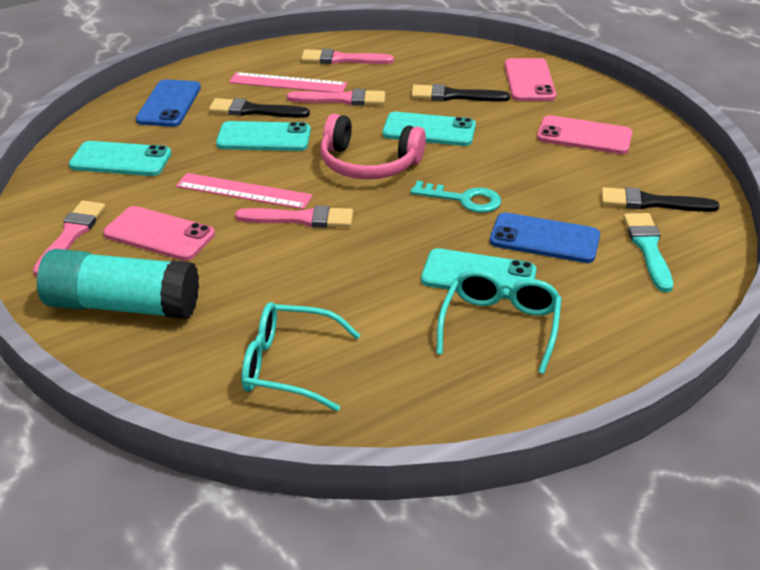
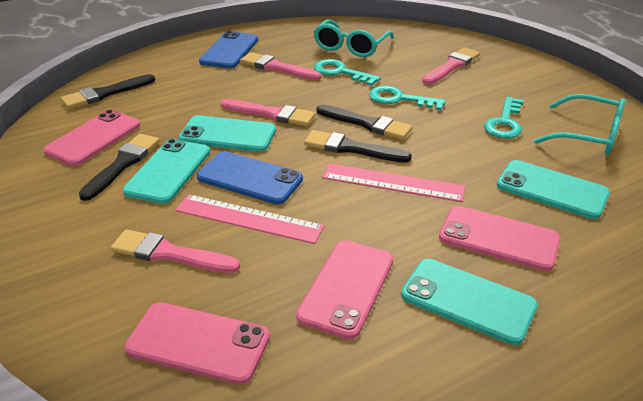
black brush: 3 -> 4
pink headphones: 1 -> 0
pink phone: 3 -> 4
turquoise brush: 1 -> 0
turquoise glue stick: 1 -> 0
turquoise key: 1 -> 3

